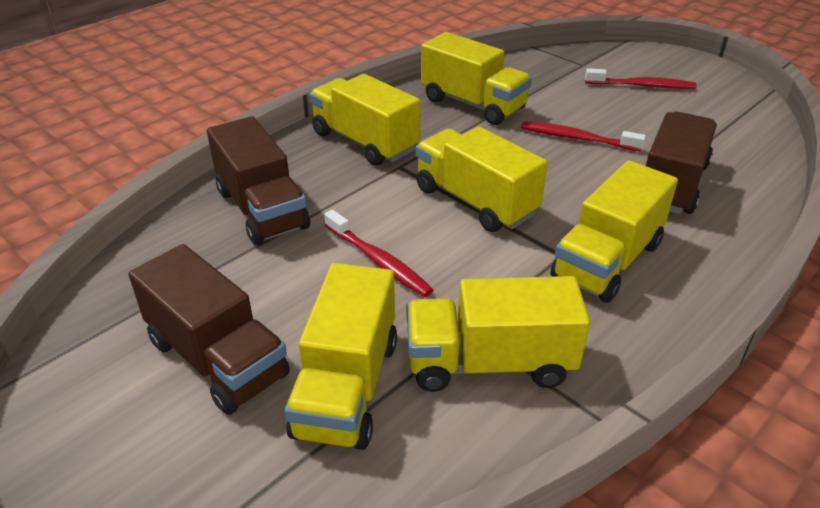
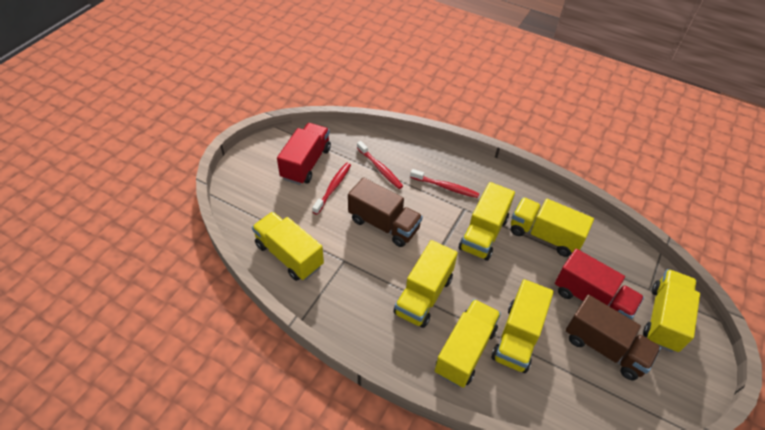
brown truck: 3 -> 2
red truck: 0 -> 2
yellow truck: 6 -> 7

